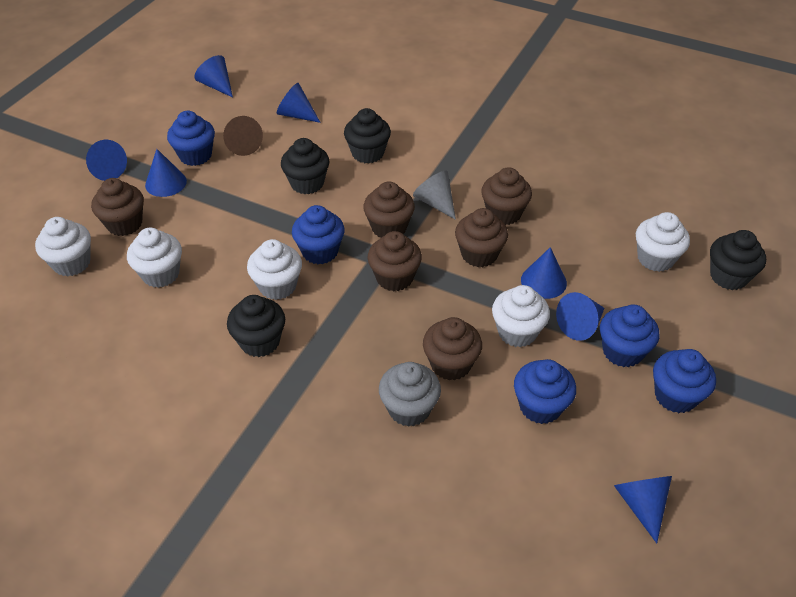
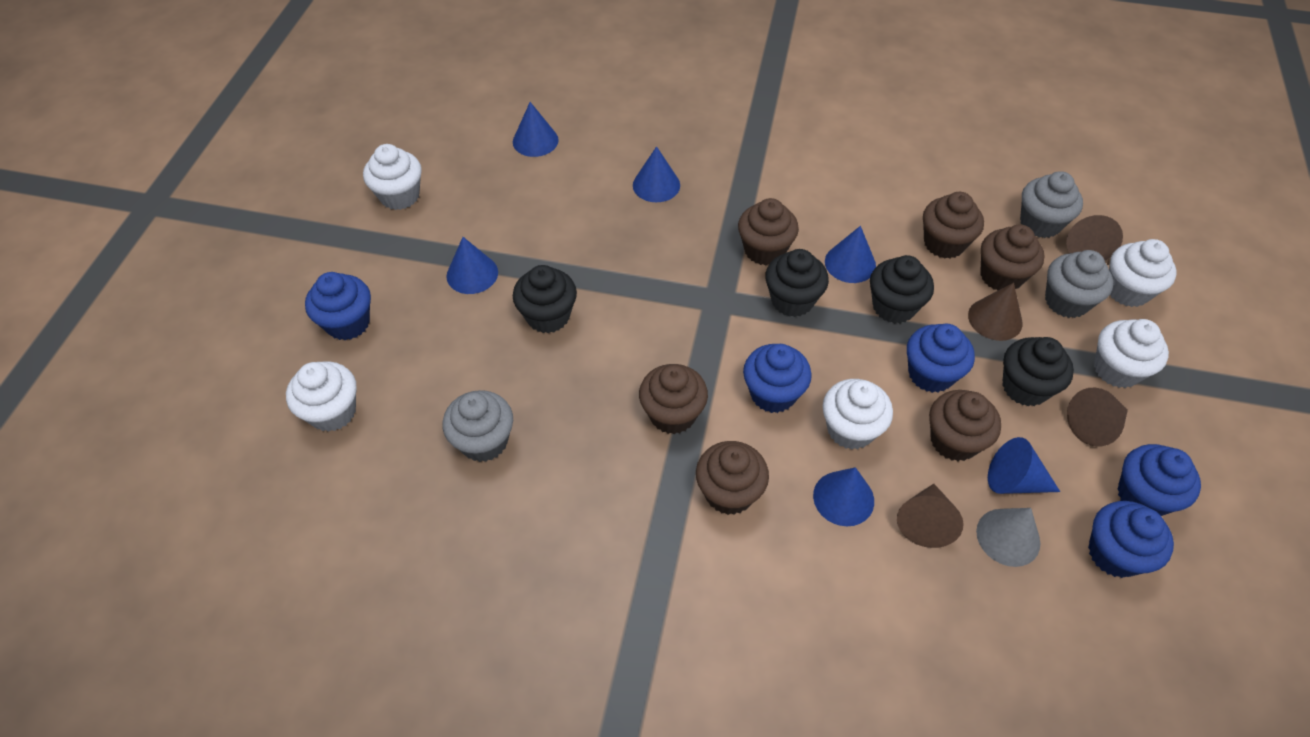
blue cone: 7 -> 6
brown cone: 1 -> 4
grey cupcake: 1 -> 3

